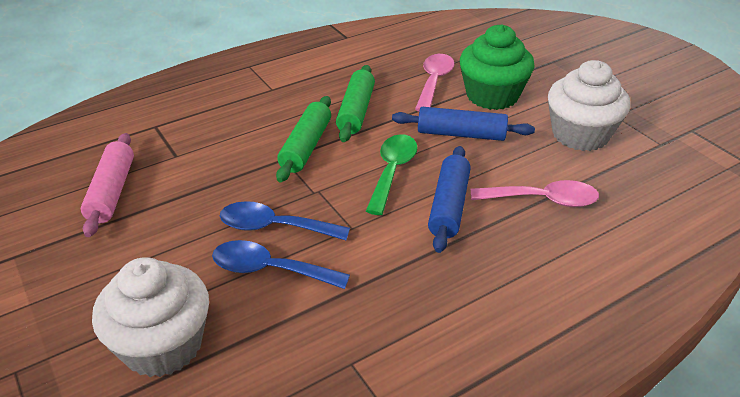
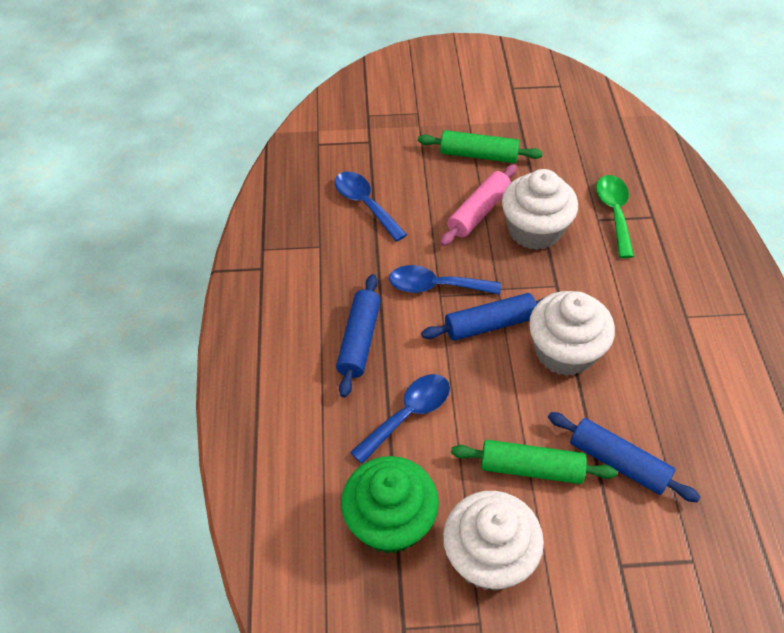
blue rolling pin: 2 -> 3
blue spoon: 2 -> 3
pink spoon: 2 -> 0
white cupcake: 2 -> 3

